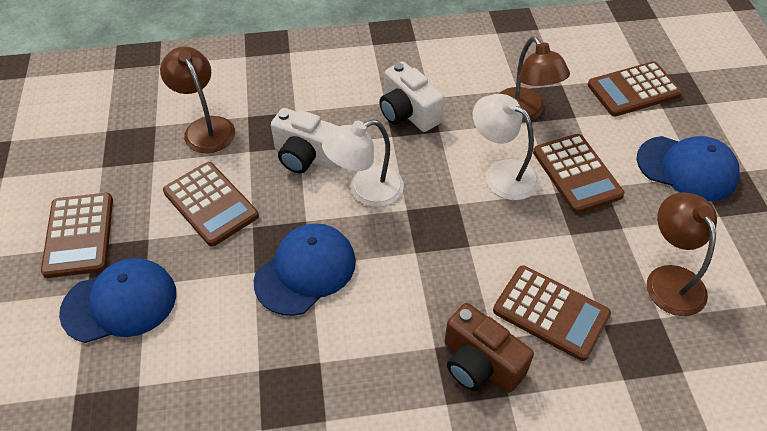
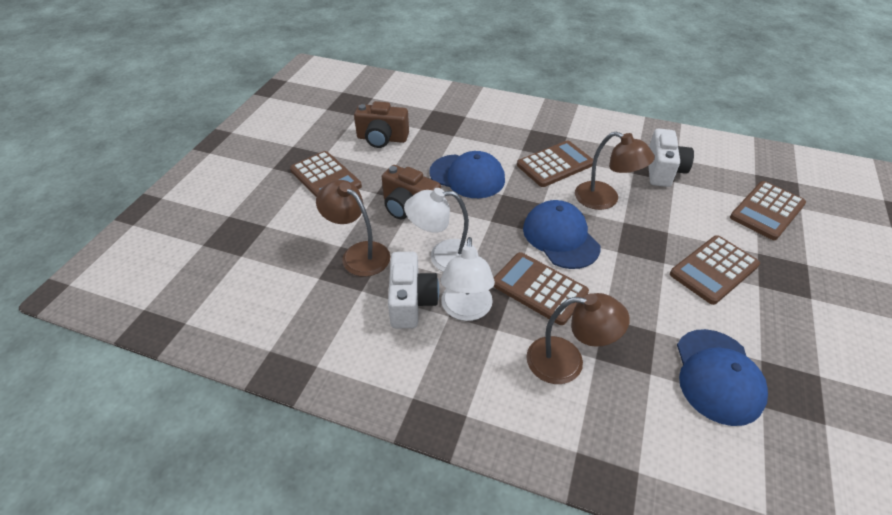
brown camera: 1 -> 2

